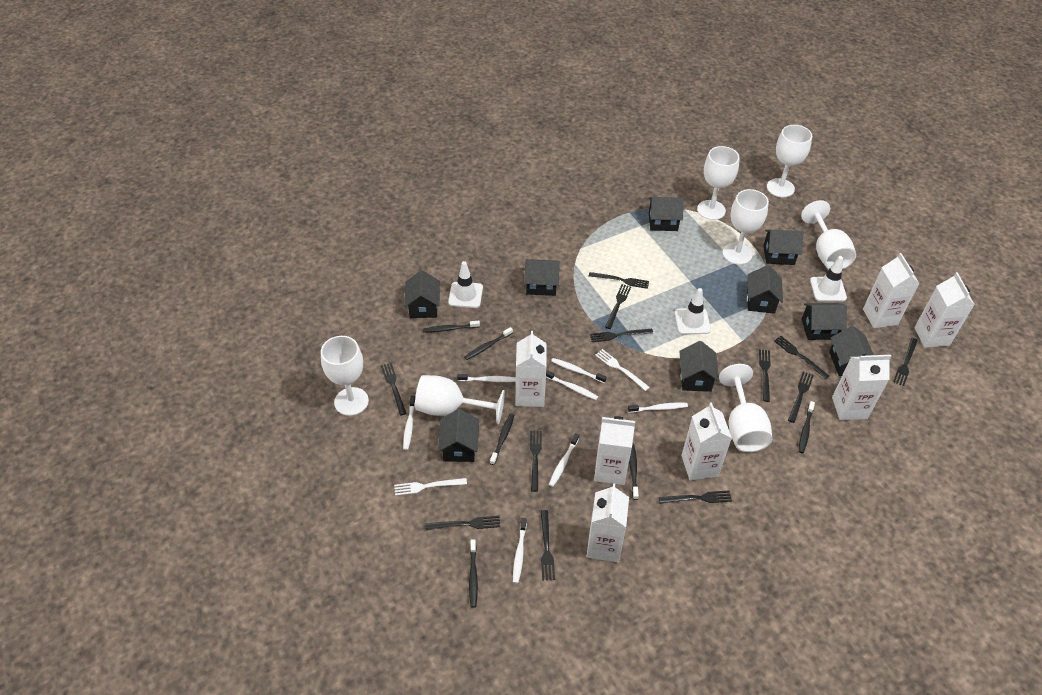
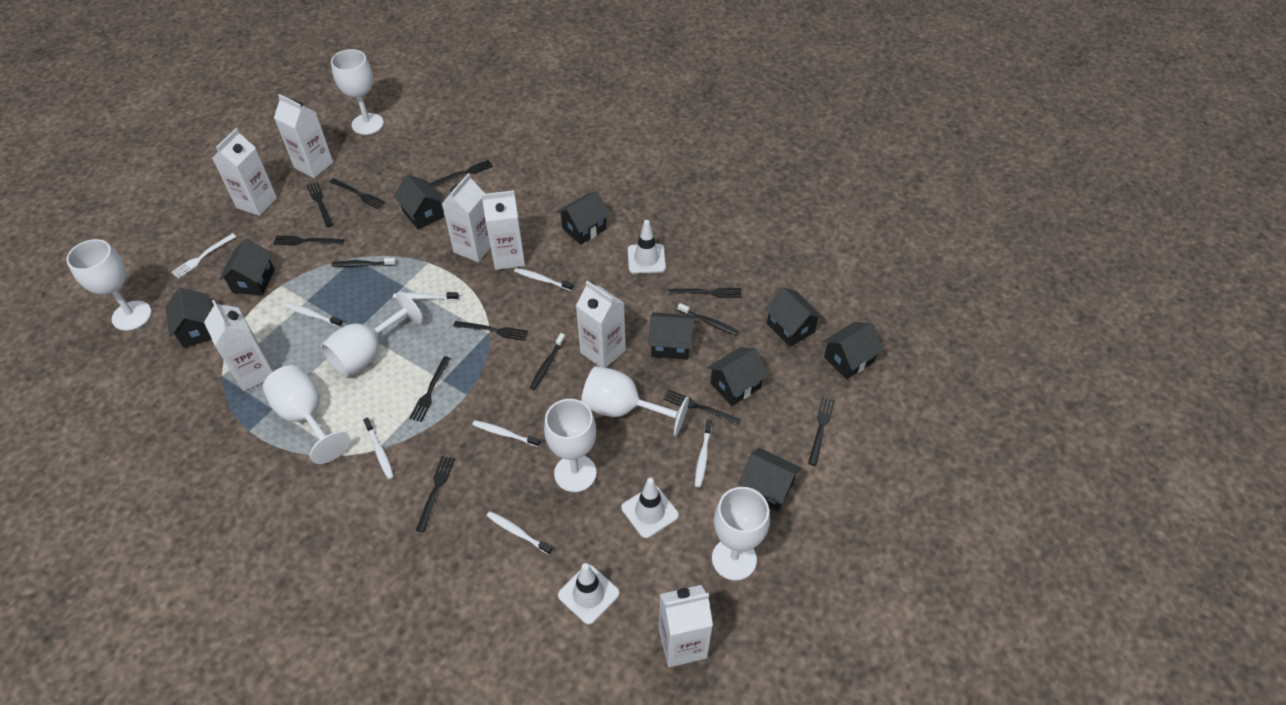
black fork: 12 -> 10
black toothbrush: 6 -> 3
white fork: 2 -> 1

